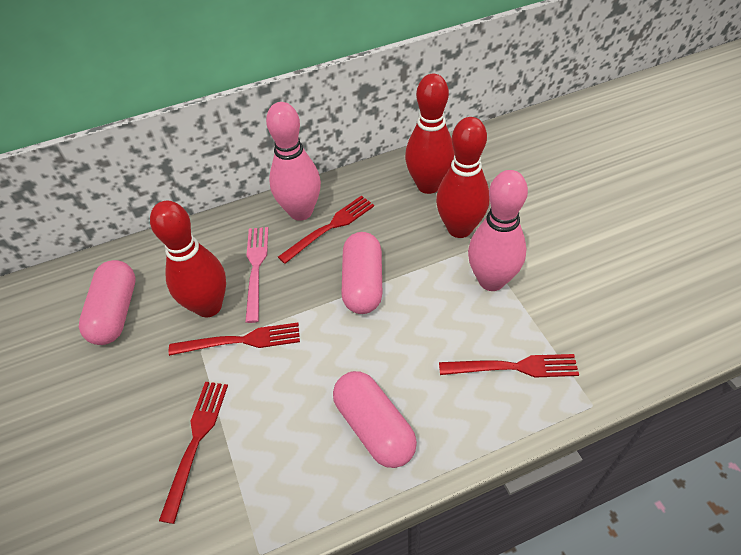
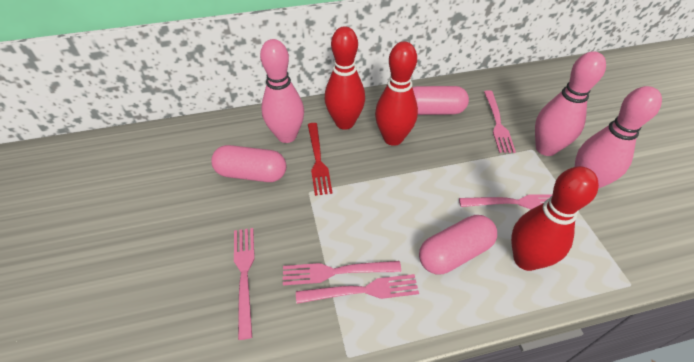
pink bowling pin: 2 -> 3
pink fork: 1 -> 5
red fork: 4 -> 1

